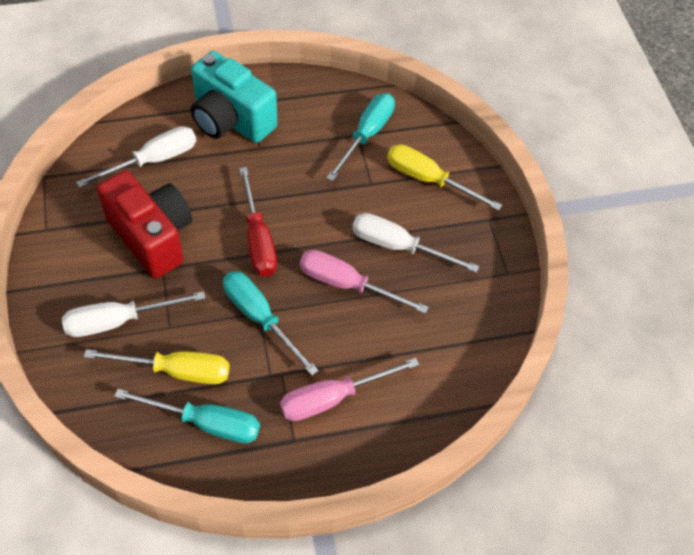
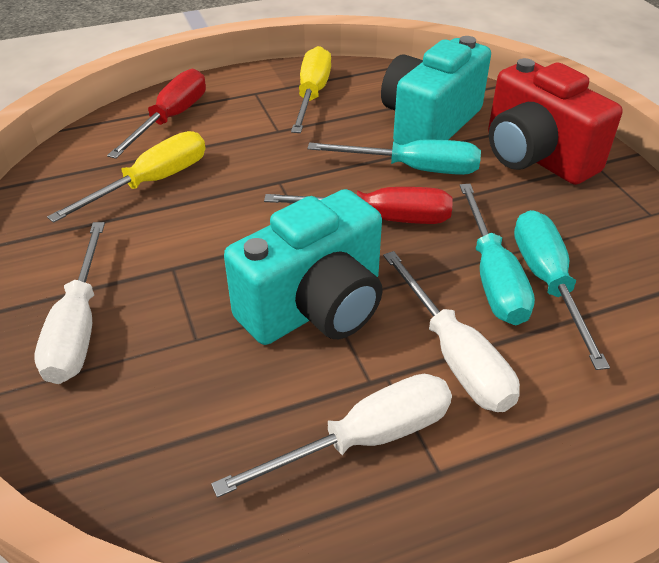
pink screwdriver: 2 -> 0
red screwdriver: 1 -> 2
turquoise camera: 1 -> 2

